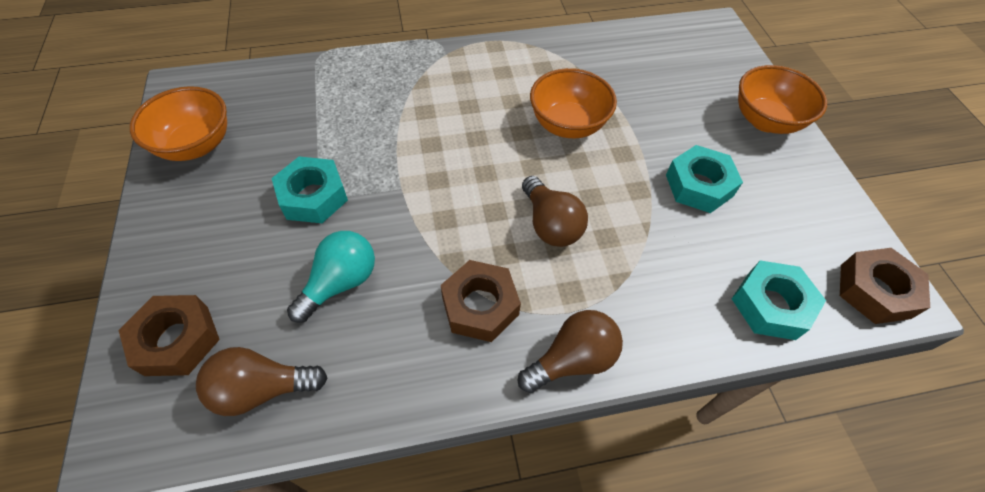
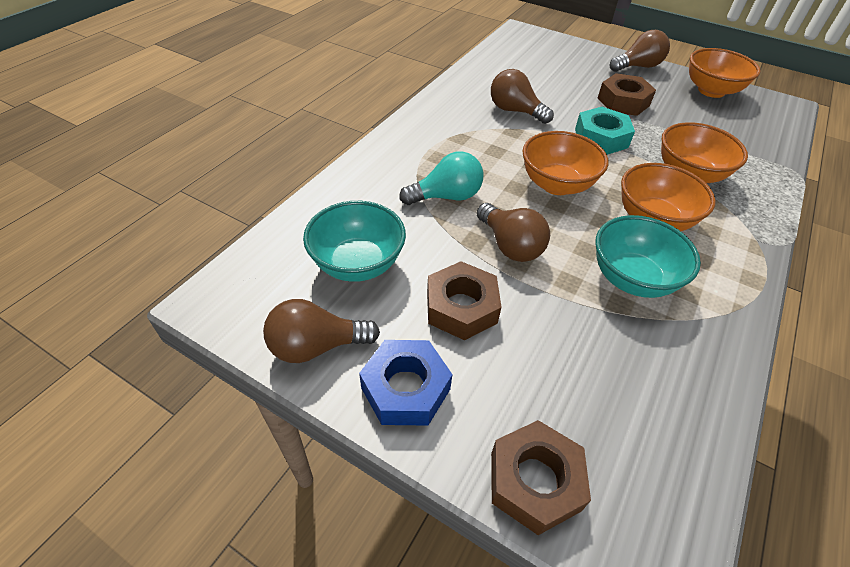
blue nut: 0 -> 1
brown light bulb: 3 -> 4
orange bowl: 3 -> 4
turquoise bowl: 0 -> 2
turquoise nut: 3 -> 1

